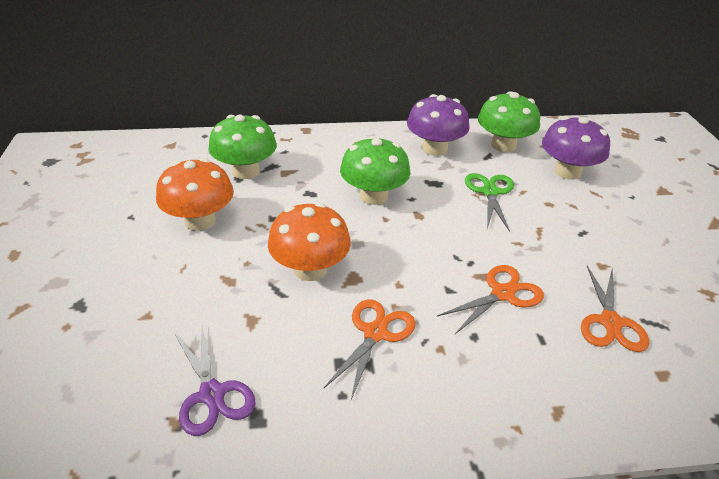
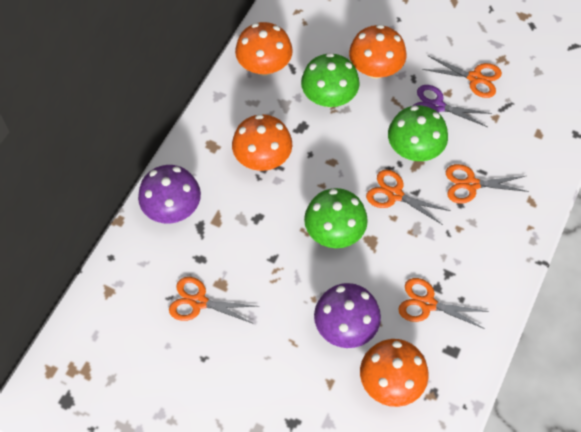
green scissors: 1 -> 0
orange mushroom: 2 -> 4
orange scissors: 3 -> 5

